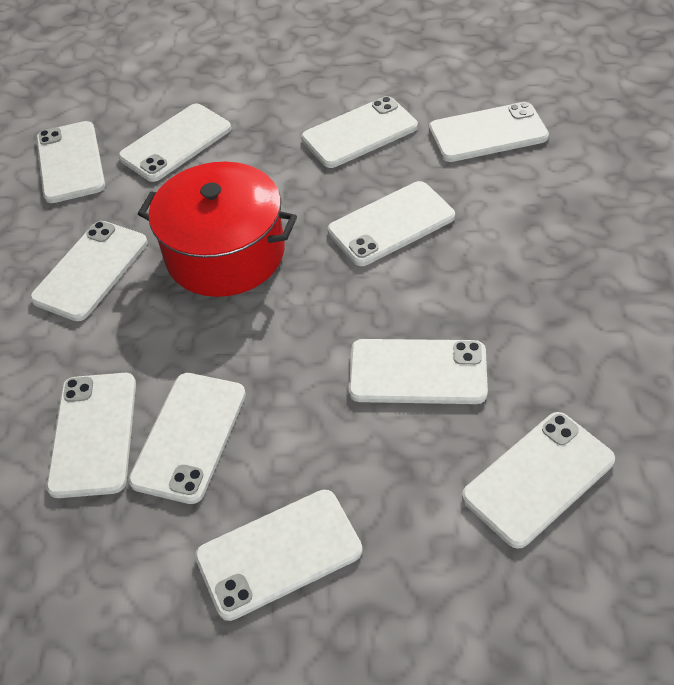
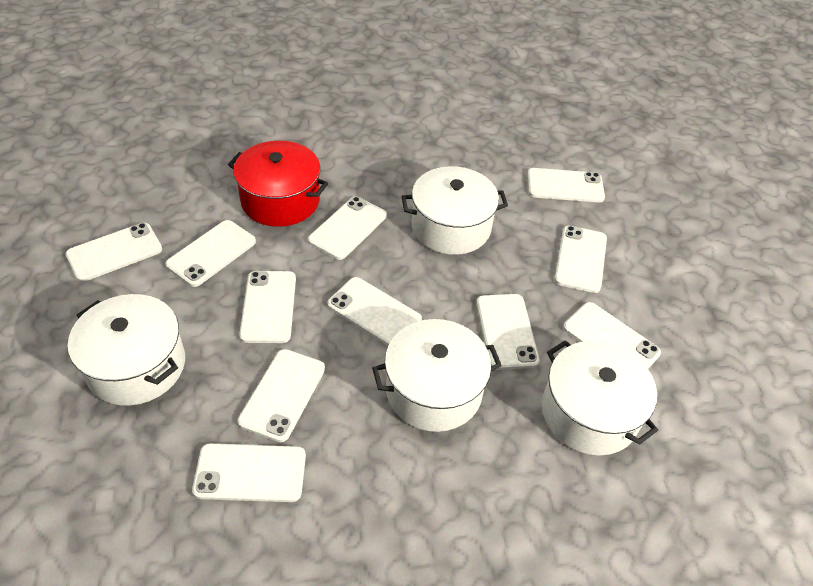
white pot: 0 -> 4

